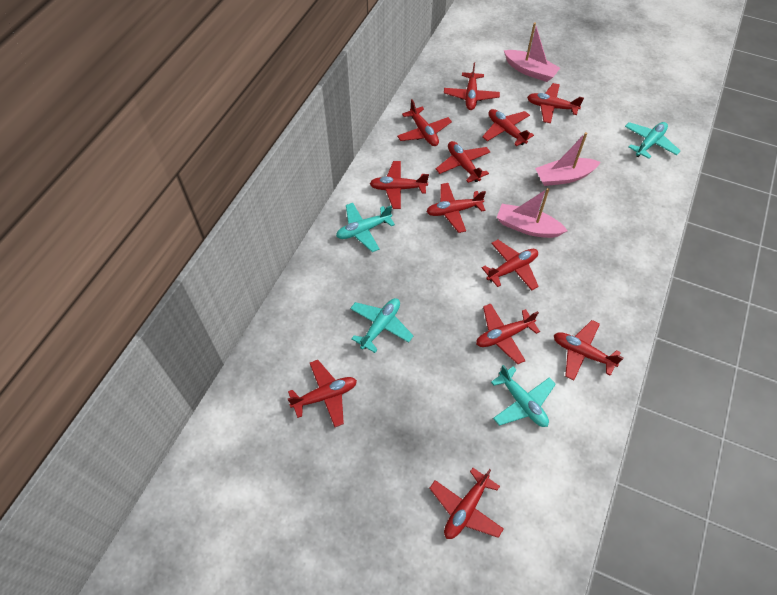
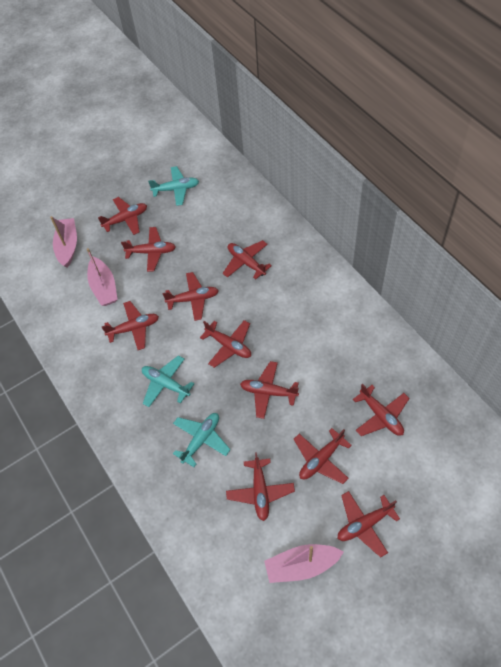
red plane: 12 -> 11
turquoise plane: 4 -> 3

